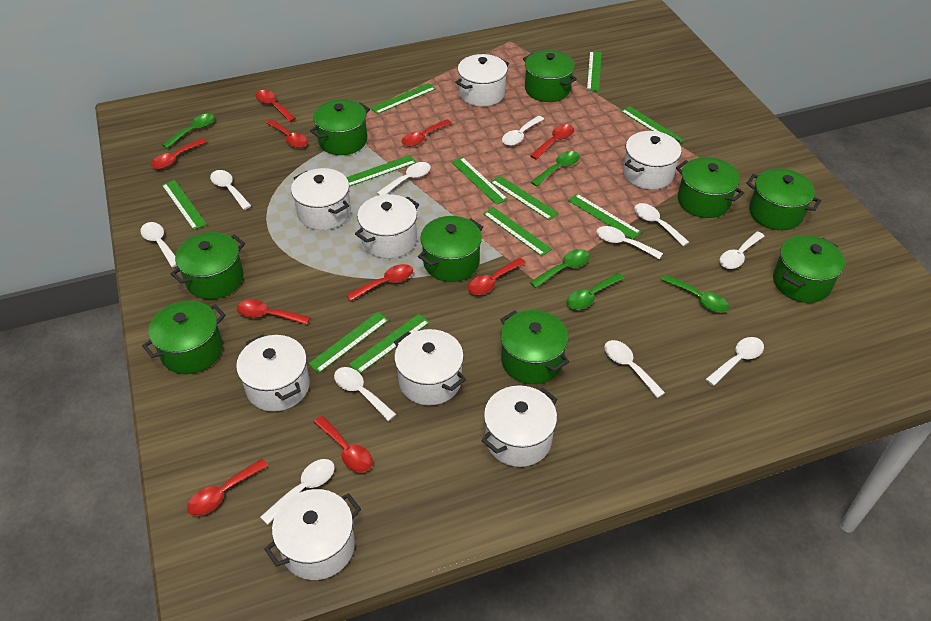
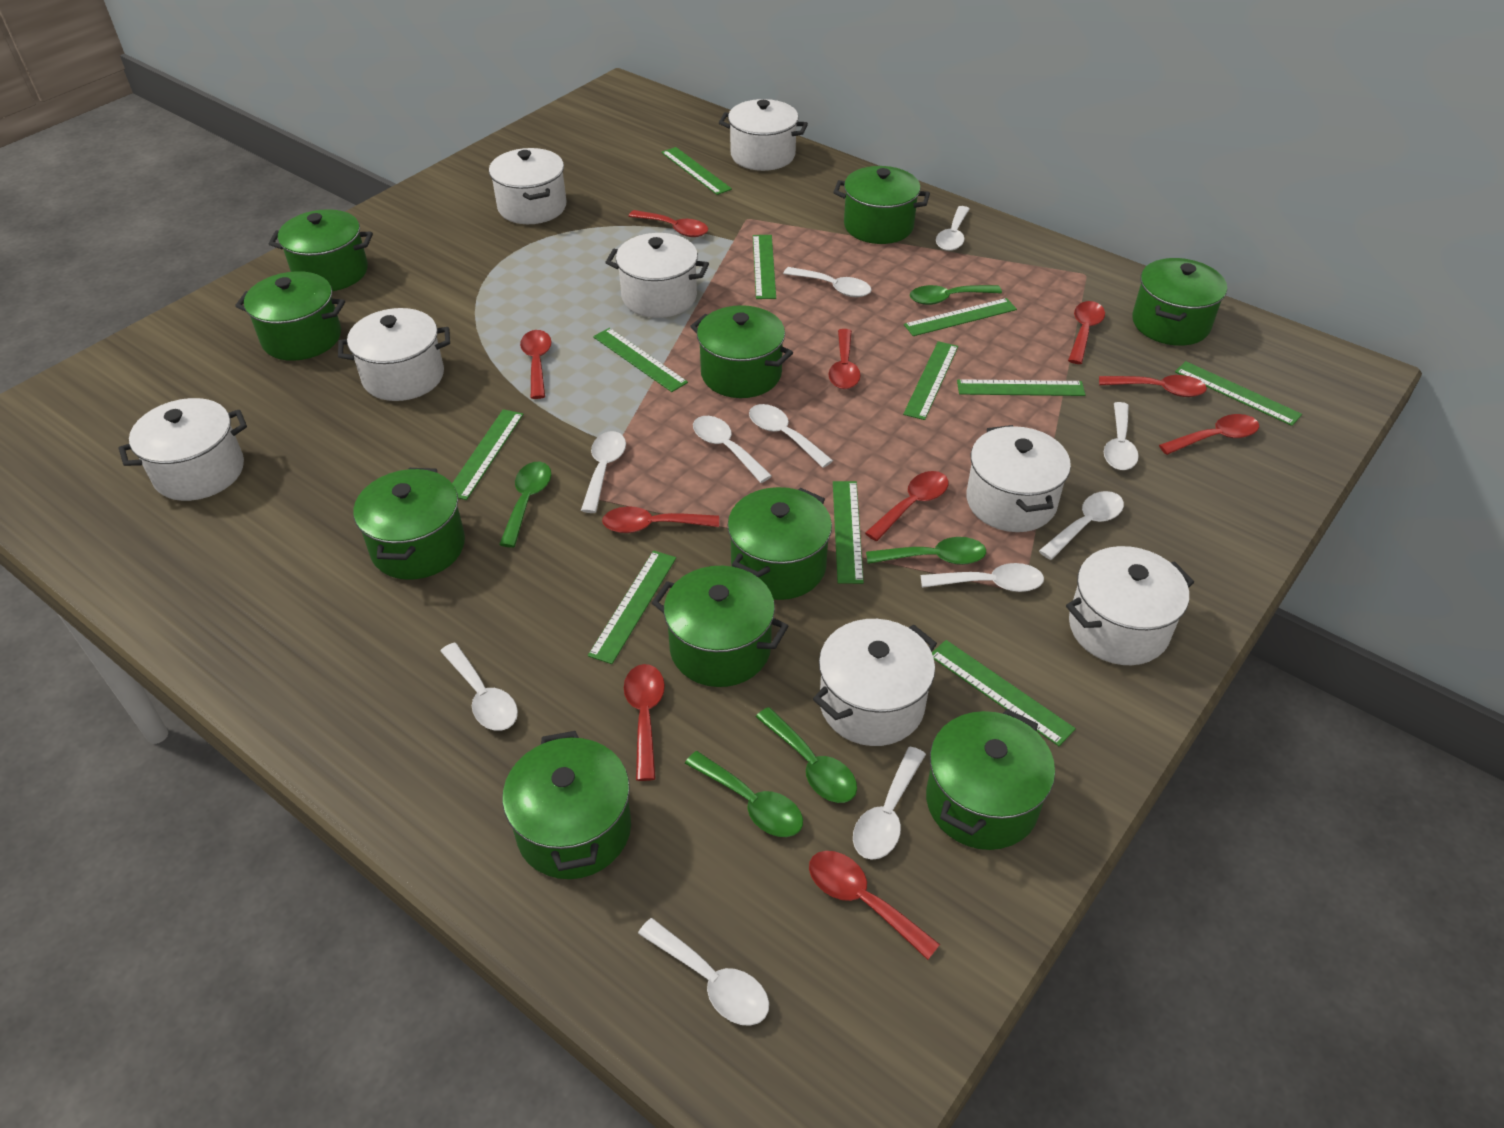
green pot: 9 -> 10

